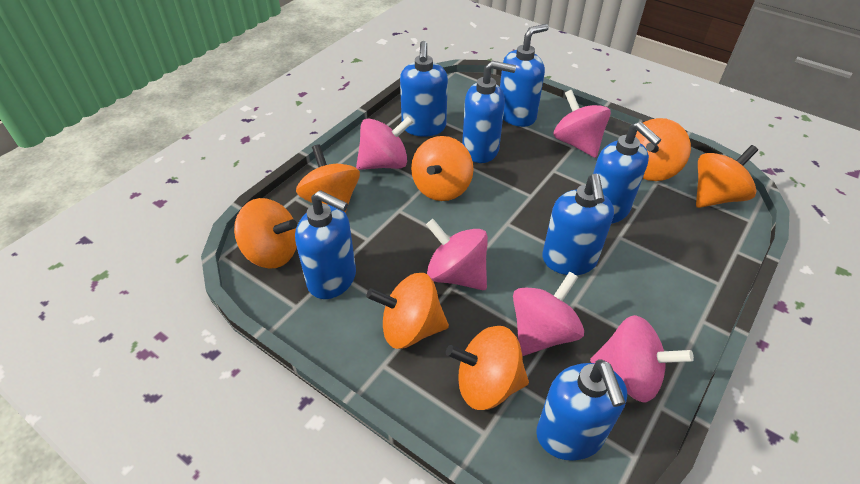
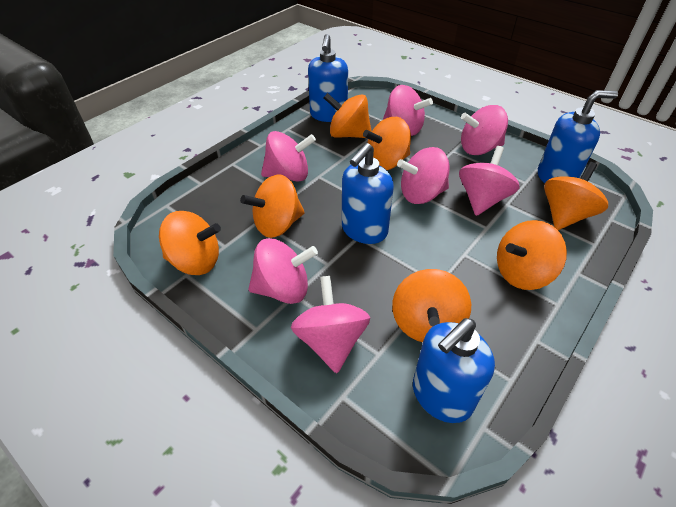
blue soap dispenser: 7 -> 4
pink spinning top: 5 -> 7

